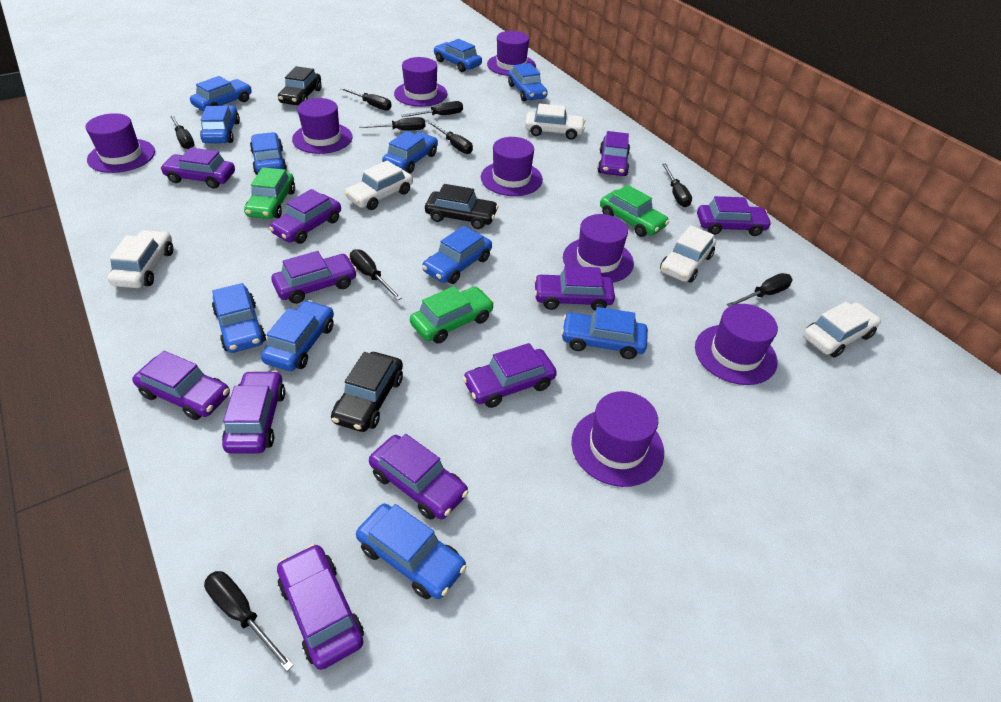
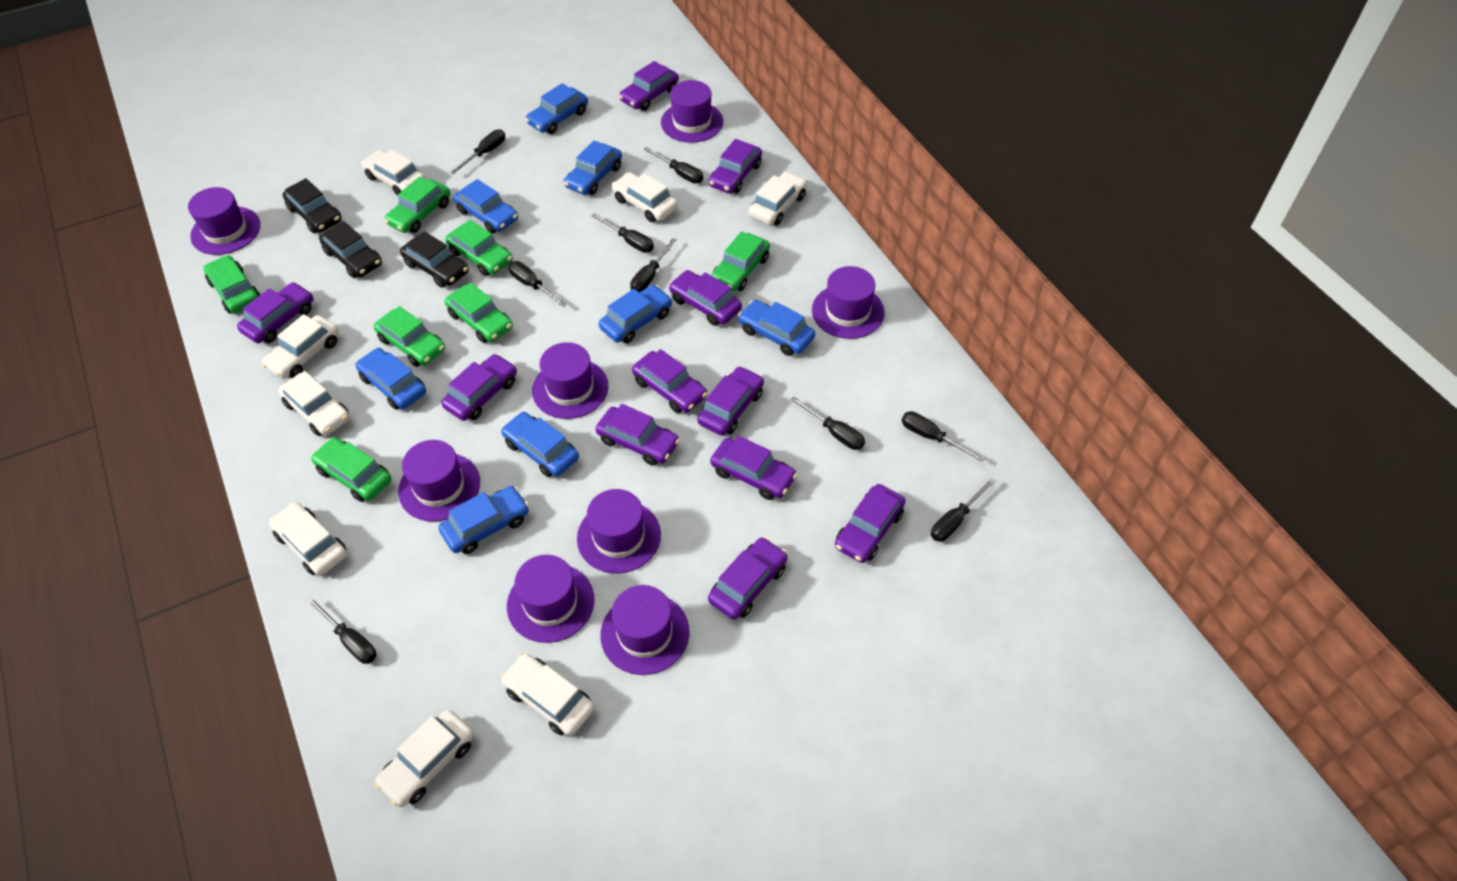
blue car: 11 -> 8
green car: 3 -> 7
white car: 5 -> 8

